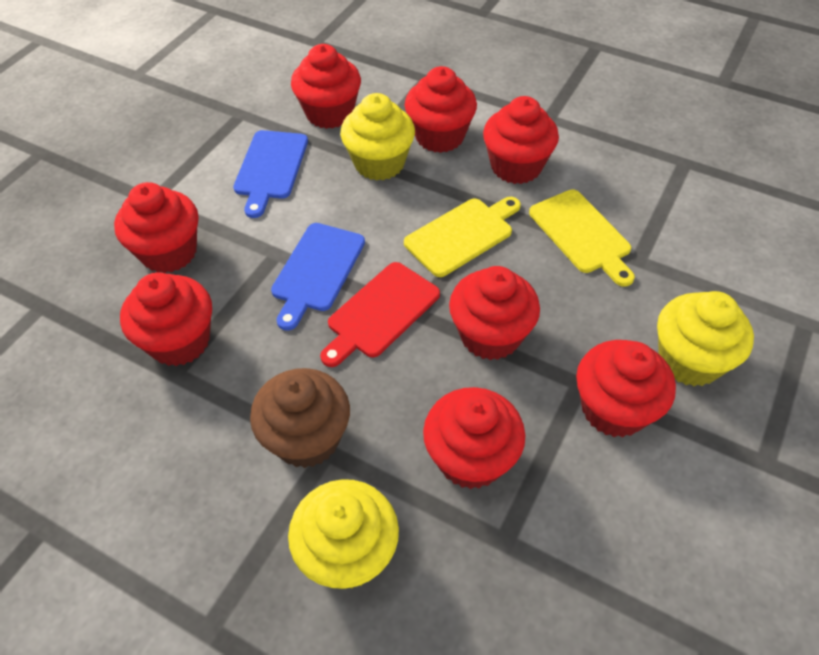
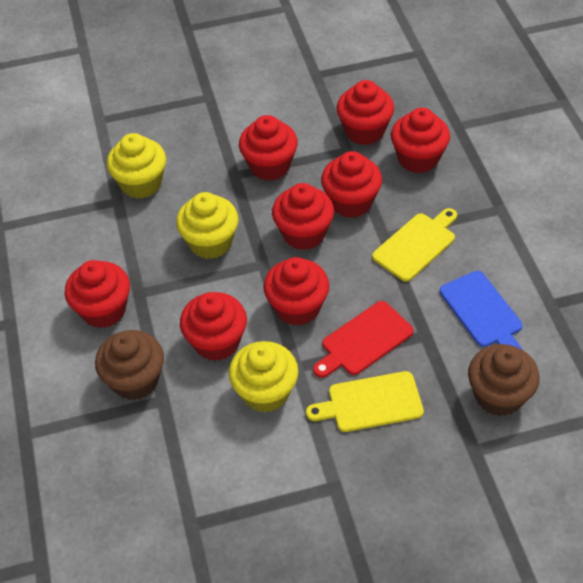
blue cutting board: 2 -> 1
brown cupcake: 1 -> 2

